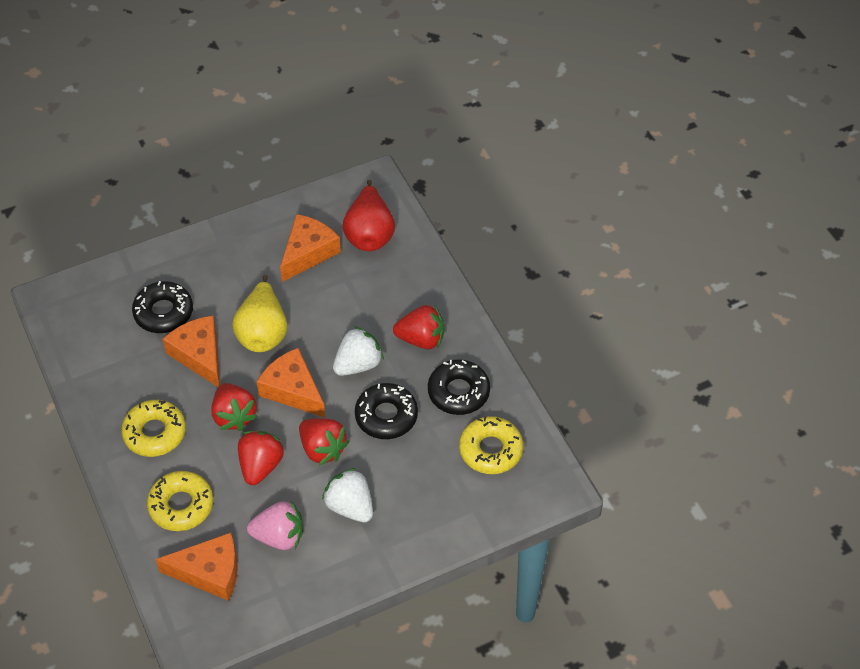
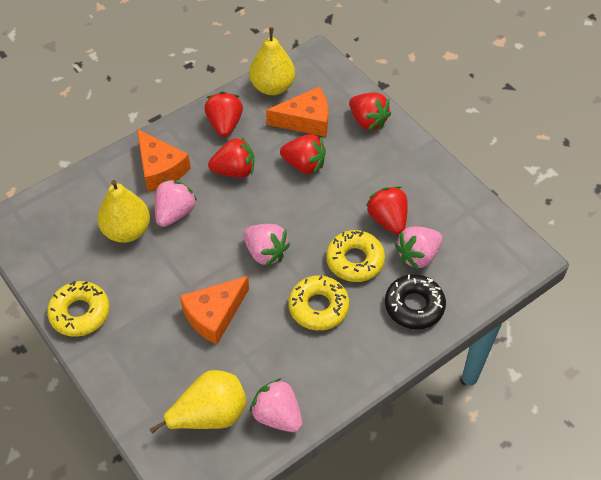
black donut: 3 -> 1
orange cheese: 4 -> 3
pink strawberry: 1 -> 4
red pear: 1 -> 0
red strawberry: 4 -> 5
white strawberry: 2 -> 0
yellow pear: 1 -> 3

